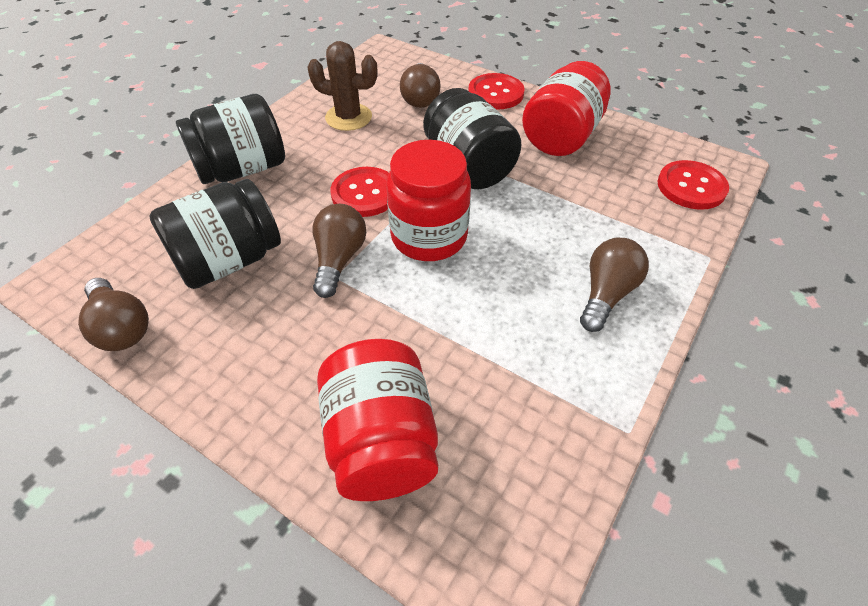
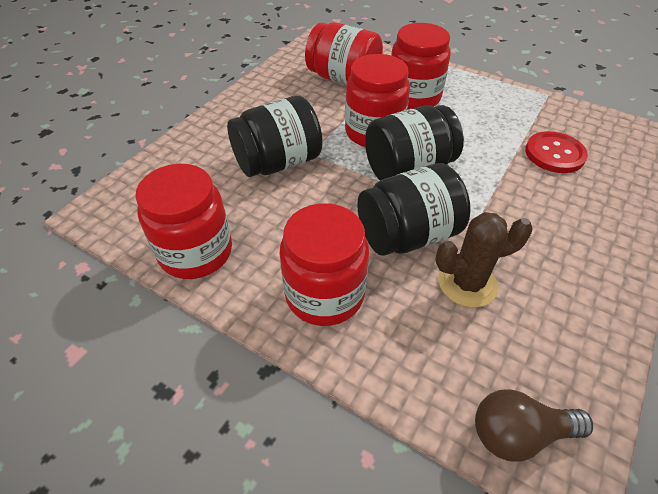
brown light bulb: 4 -> 1
red button: 3 -> 1
red jar: 3 -> 5

